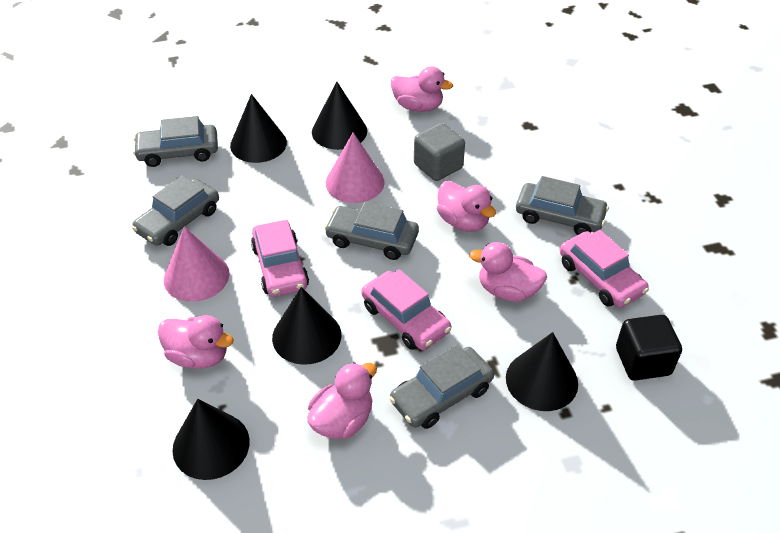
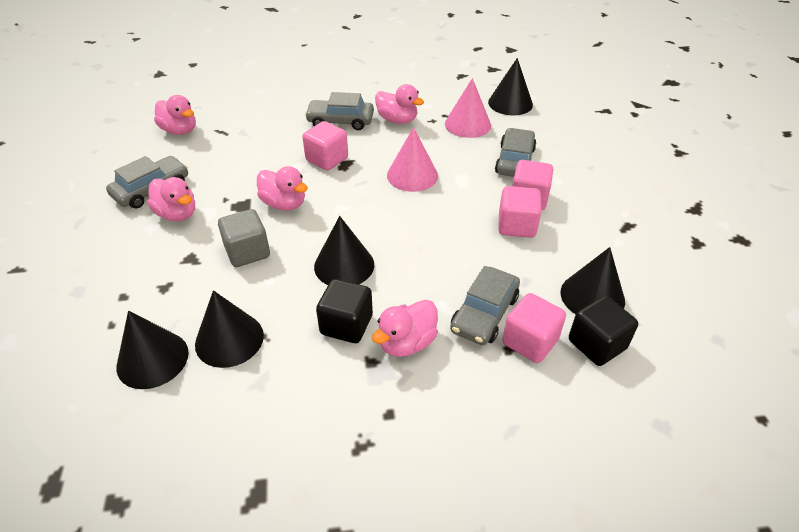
black cube: 1 -> 2
grey car: 5 -> 4
pink car: 3 -> 0
pink cube: 0 -> 4

